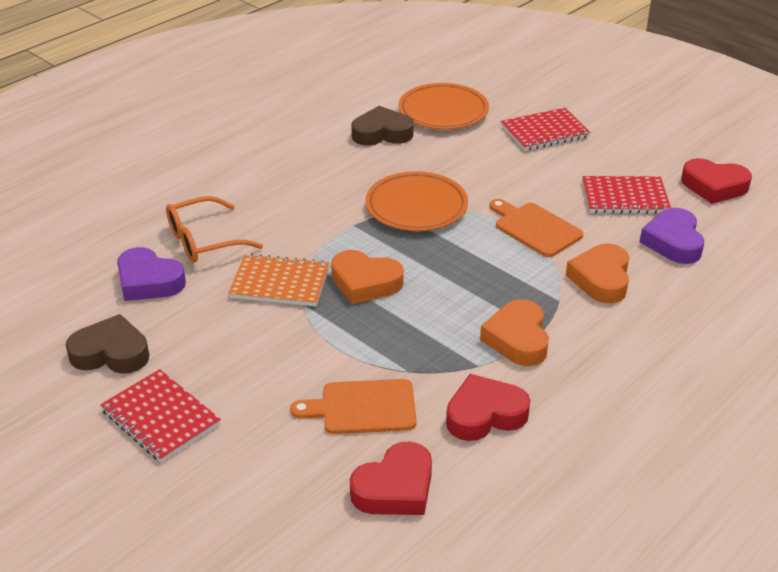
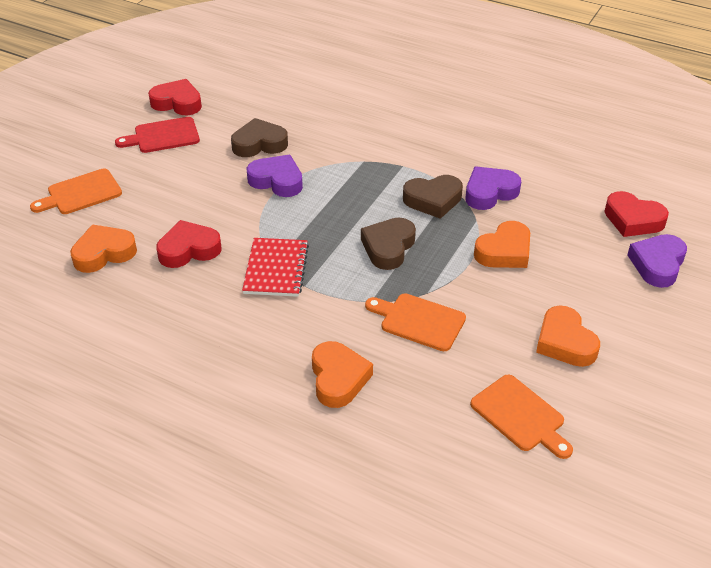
brown heart: 2 -> 3
orange cutting board: 2 -> 3
orange glasses: 1 -> 0
orange heart: 3 -> 4
orange notebook: 1 -> 0
orange plate: 2 -> 0
purple heart: 2 -> 3
red cutting board: 0 -> 1
red notebook: 3 -> 1

